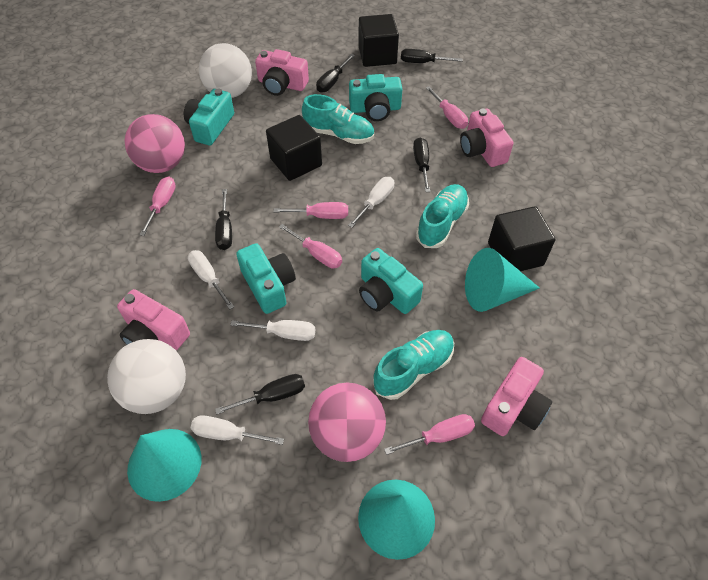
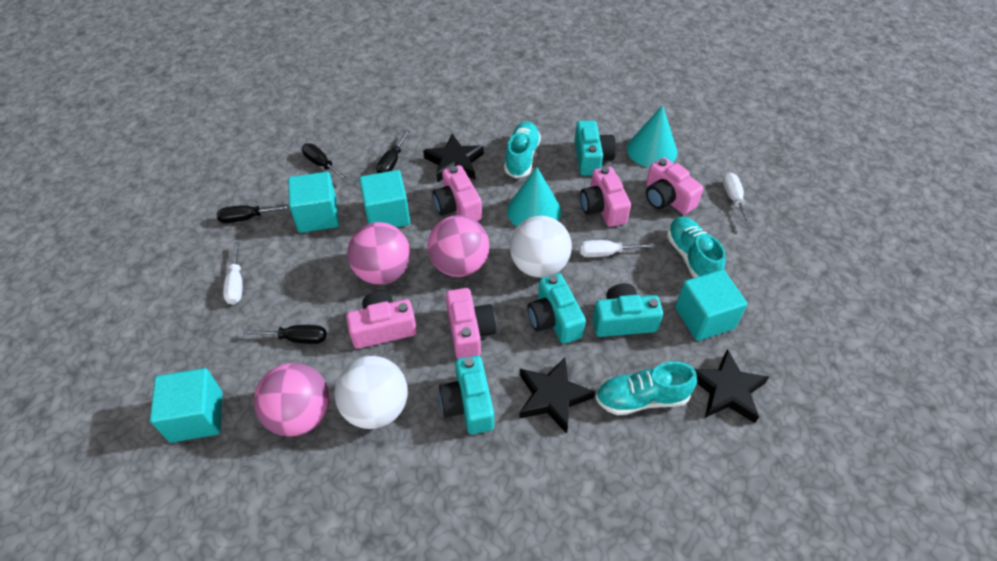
black cube: 3 -> 0
black screwdriver: 5 -> 4
black star: 0 -> 3
pink ball: 2 -> 3
pink camera: 4 -> 5
pink screwdriver: 5 -> 0
turquoise cone: 3 -> 2
turquoise cube: 0 -> 4
white screwdriver: 4 -> 3

